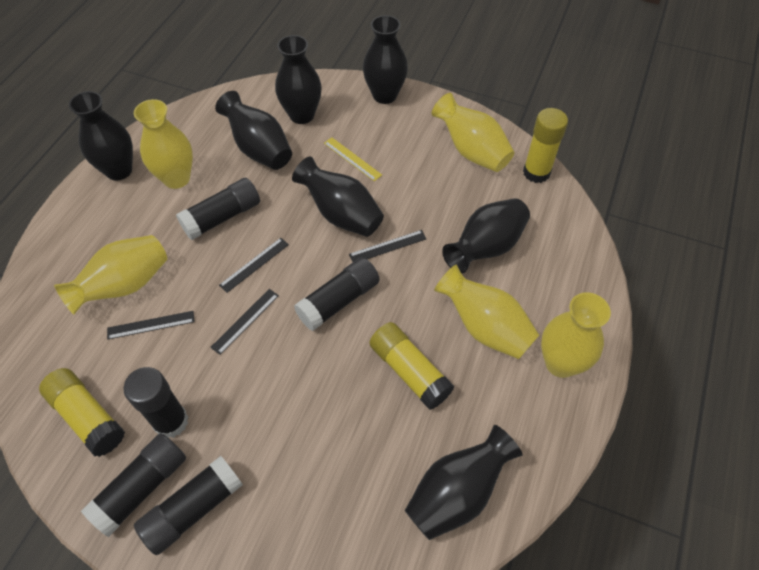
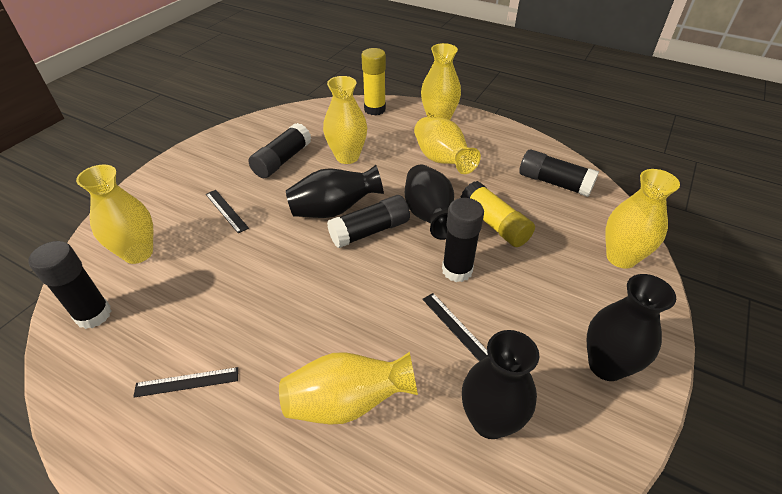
black ruler: 4 -> 3
black vase: 7 -> 4
yellow glue stick: 3 -> 2
yellow ruler: 1 -> 0
yellow vase: 5 -> 6

